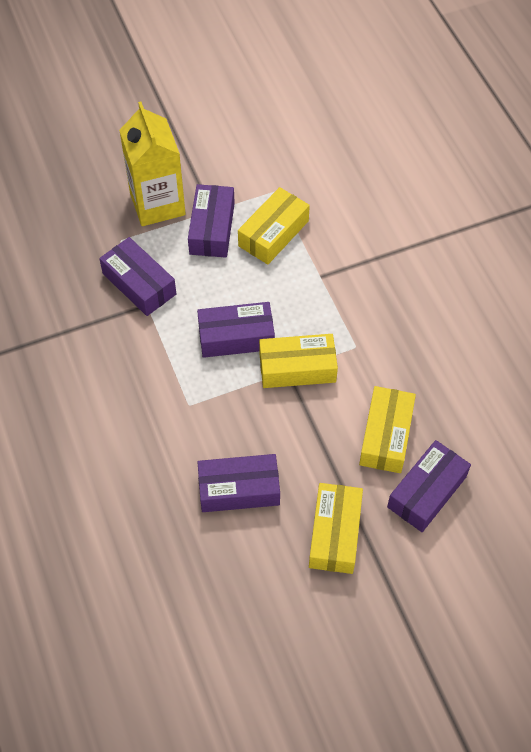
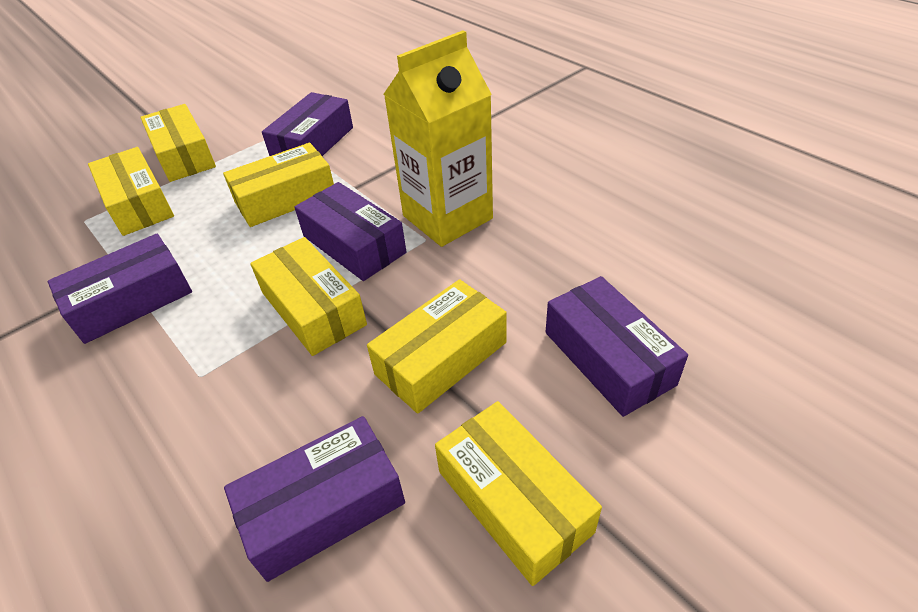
yellow box: 4 -> 6

